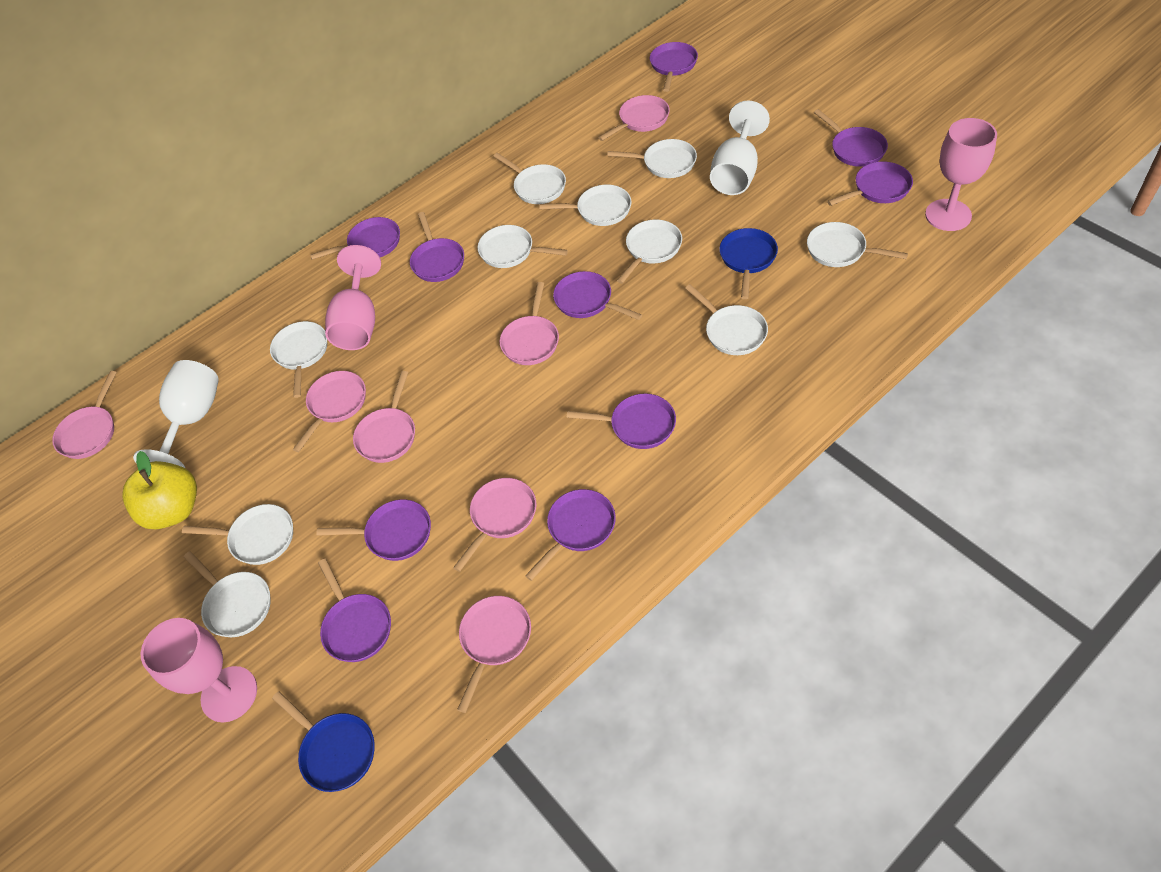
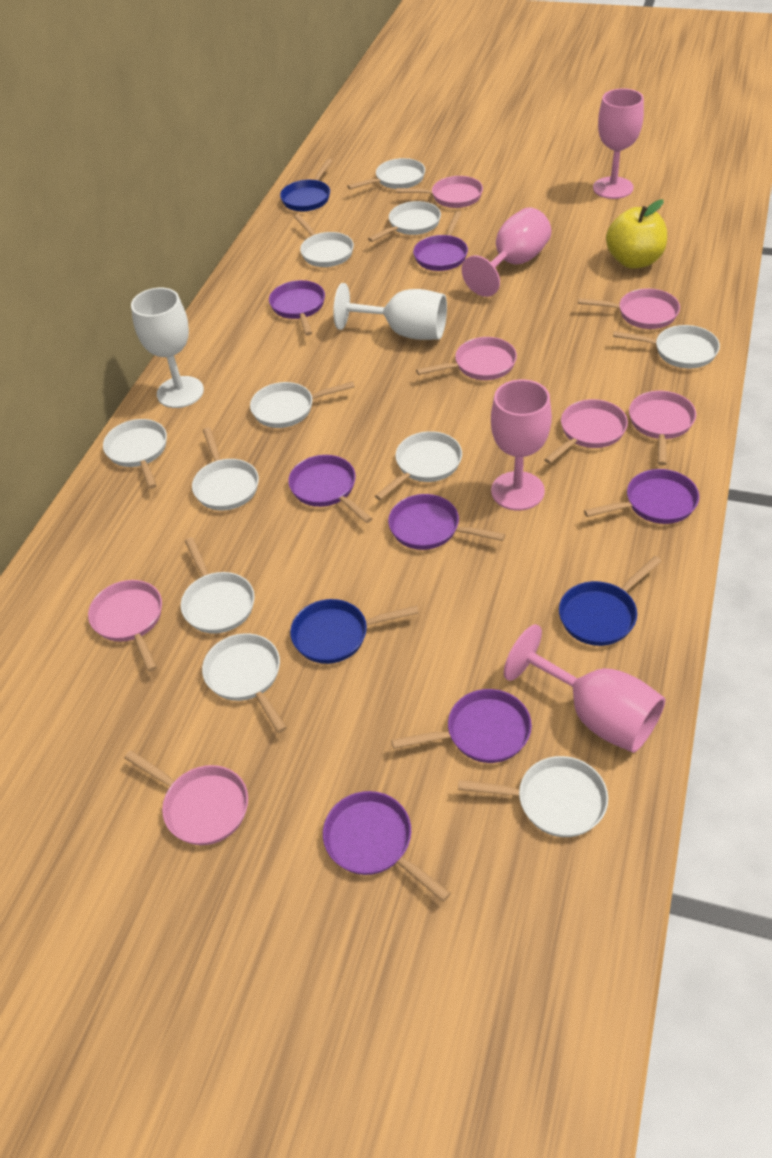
blue pan: 2 -> 3
pink goblet: 3 -> 4
purple pan: 10 -> 7
white pan: 10 -> 11

